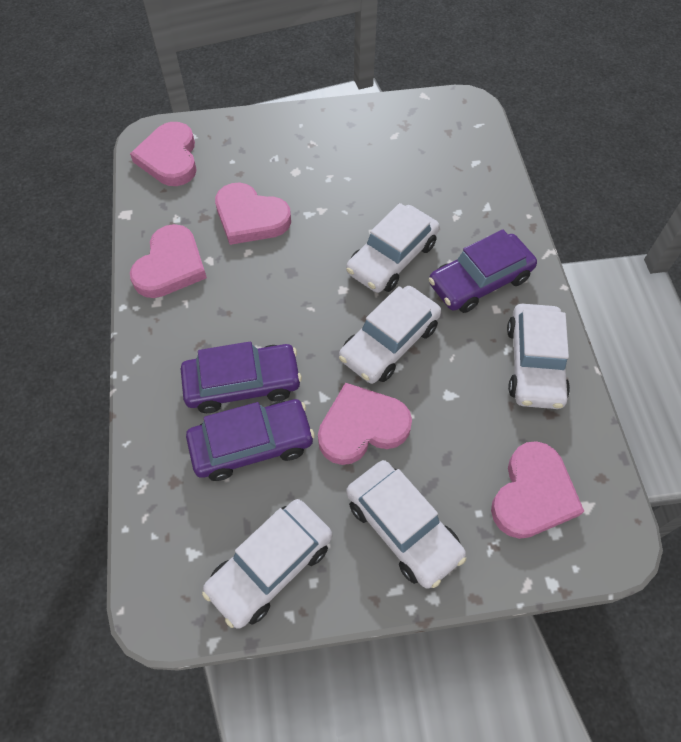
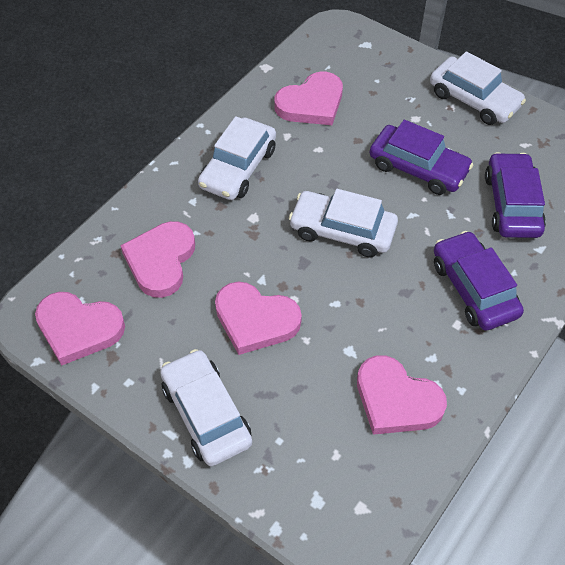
white car: 5 -> 4

